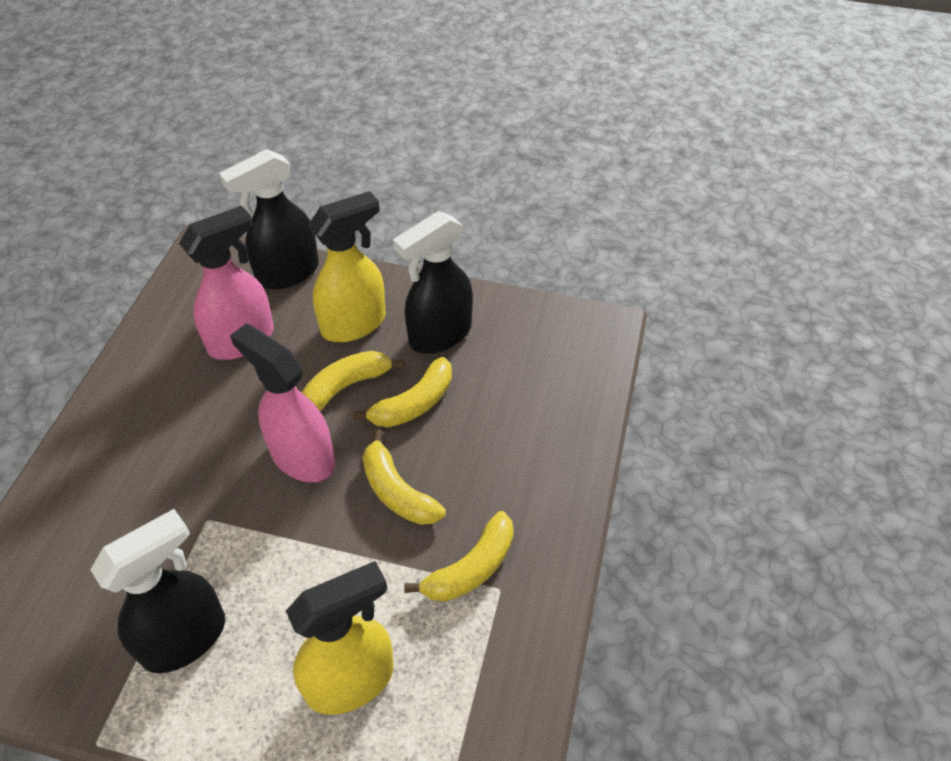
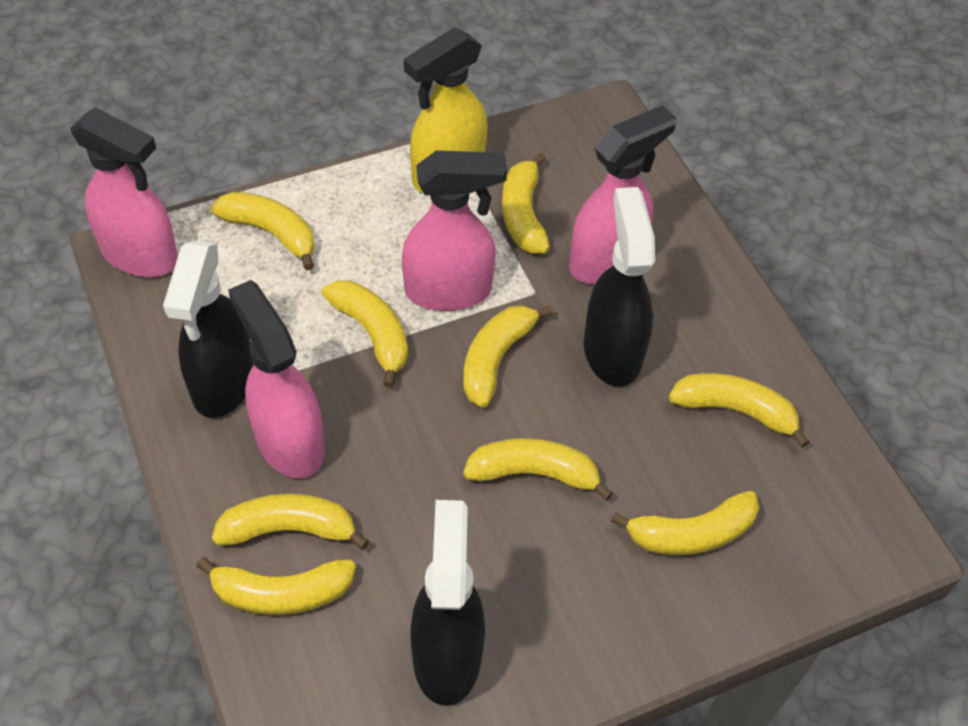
pink spray bottle: 2 -> 4
yellow banana: 4 -> 9
yellow spray bottle: 2 -> 1

